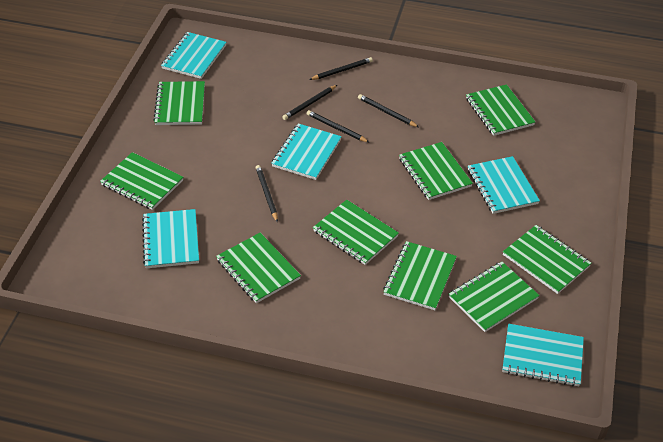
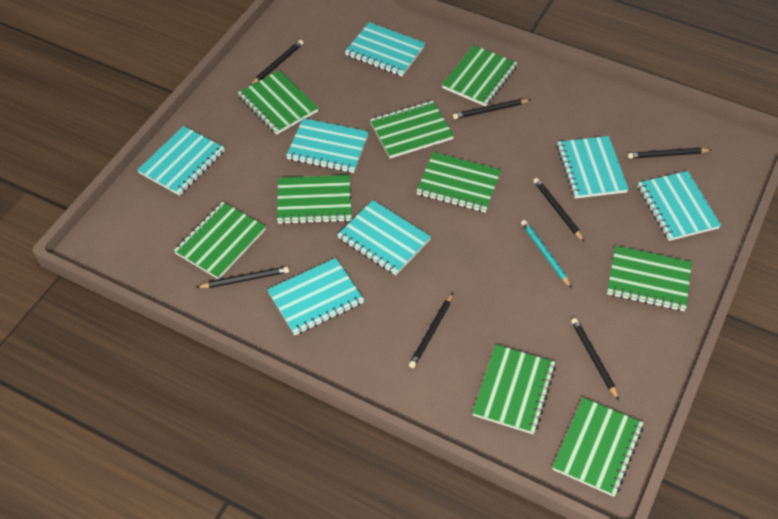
black pencil: 5 -> 7
turquoise notebook: 5 -> 7
turquoise pencil: 0 -> 1

